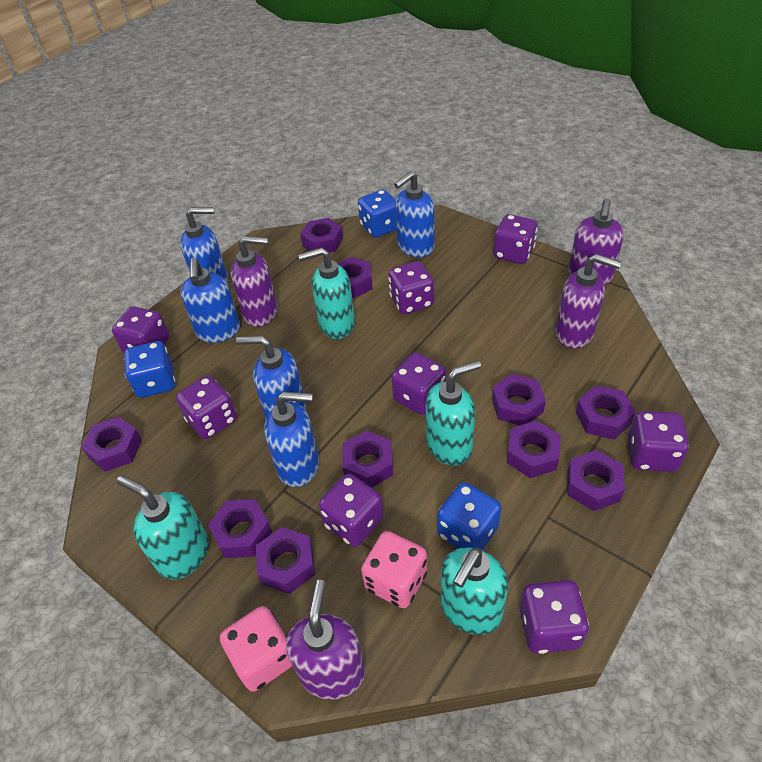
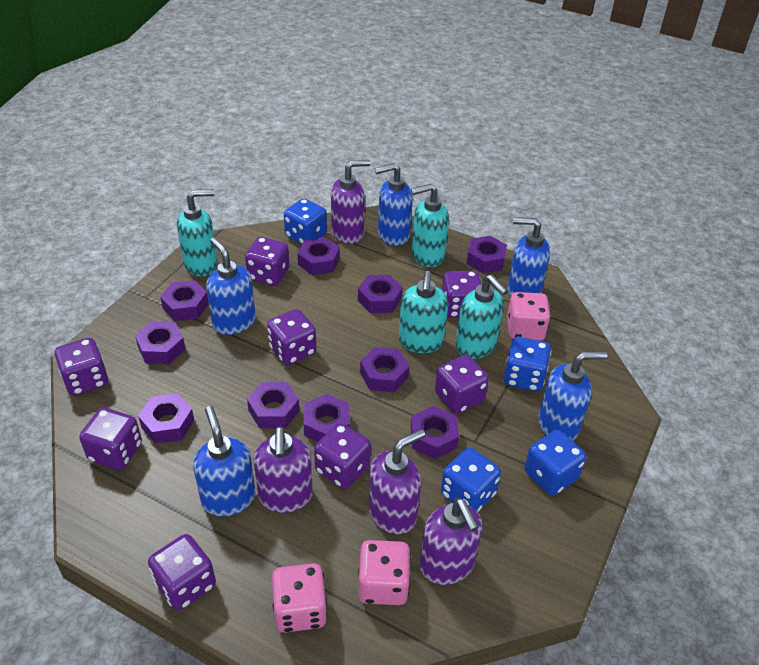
blue dice: 3 -> 4
pink dice: 2 -> 3

